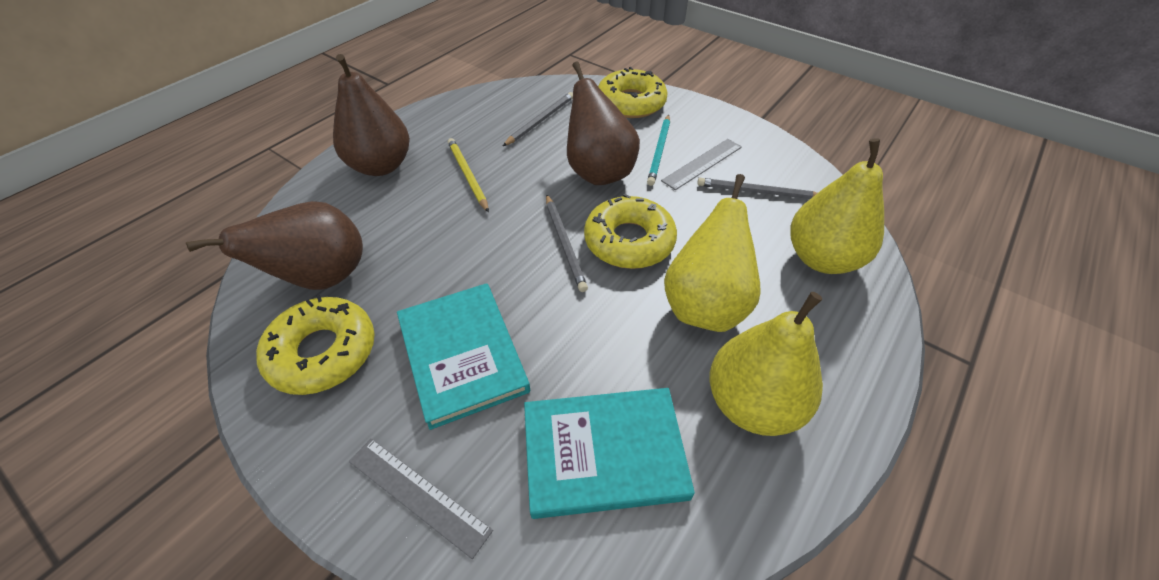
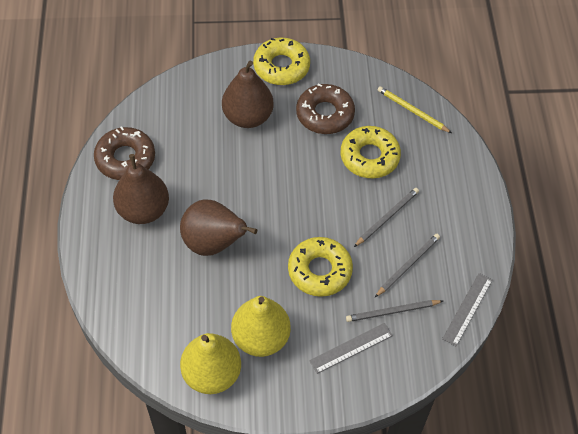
brown donut: 0 -> 2
turquoise book: 2 -> 0
turquoise pencil: 1 -> 0
yellow pear: 3 -> 2

